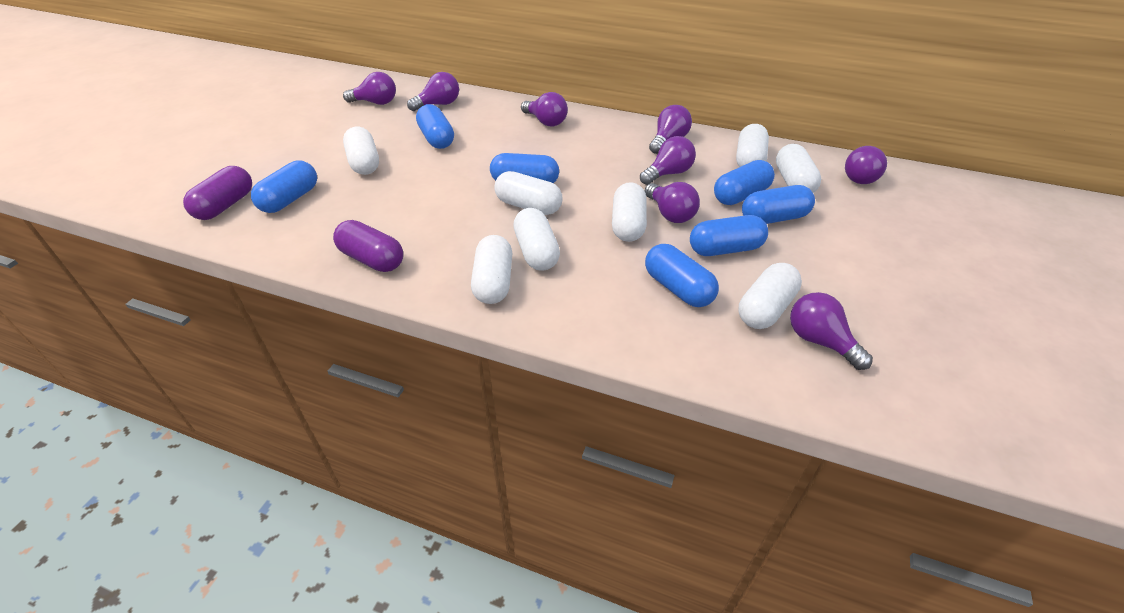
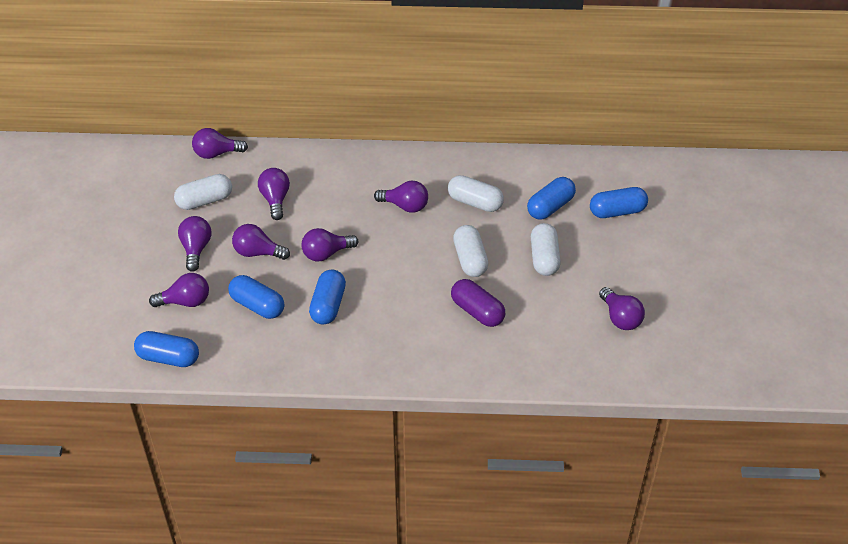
blue capsule: 7 -> 5
purple capsule: 2 -> 1
white capsule: 8 -> 4

